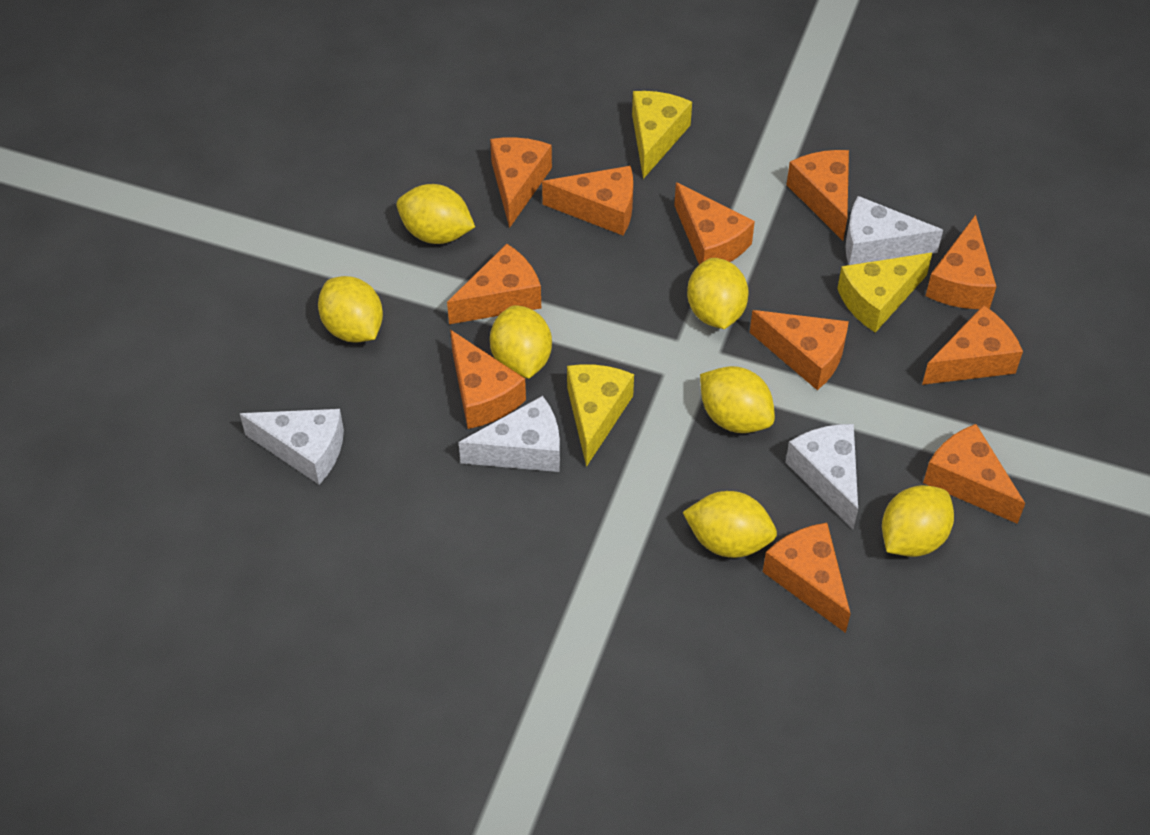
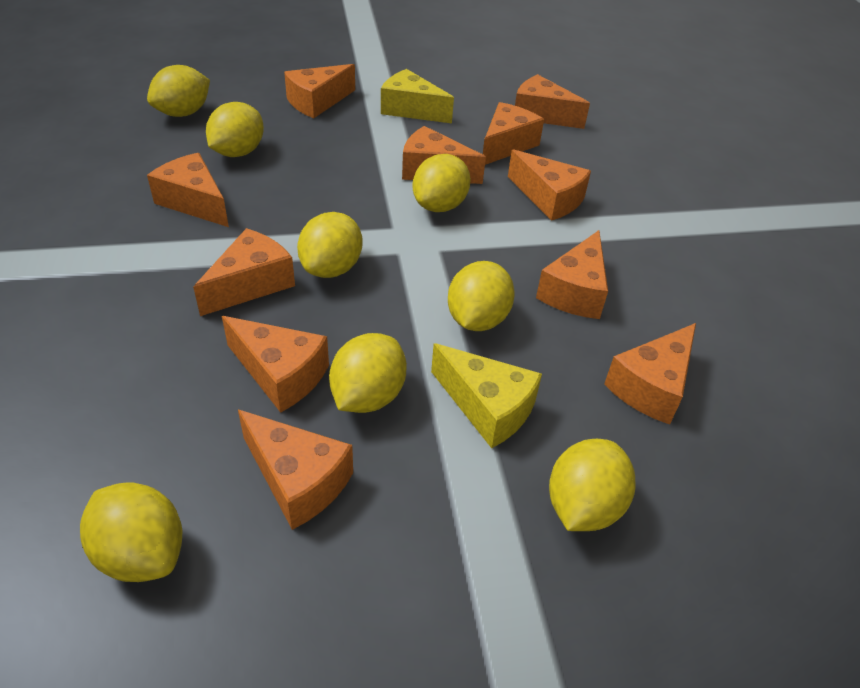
white cheese: 4 -> 0
yellow cheese: 3 -> 2
yellow lemon: 7 -> 8

